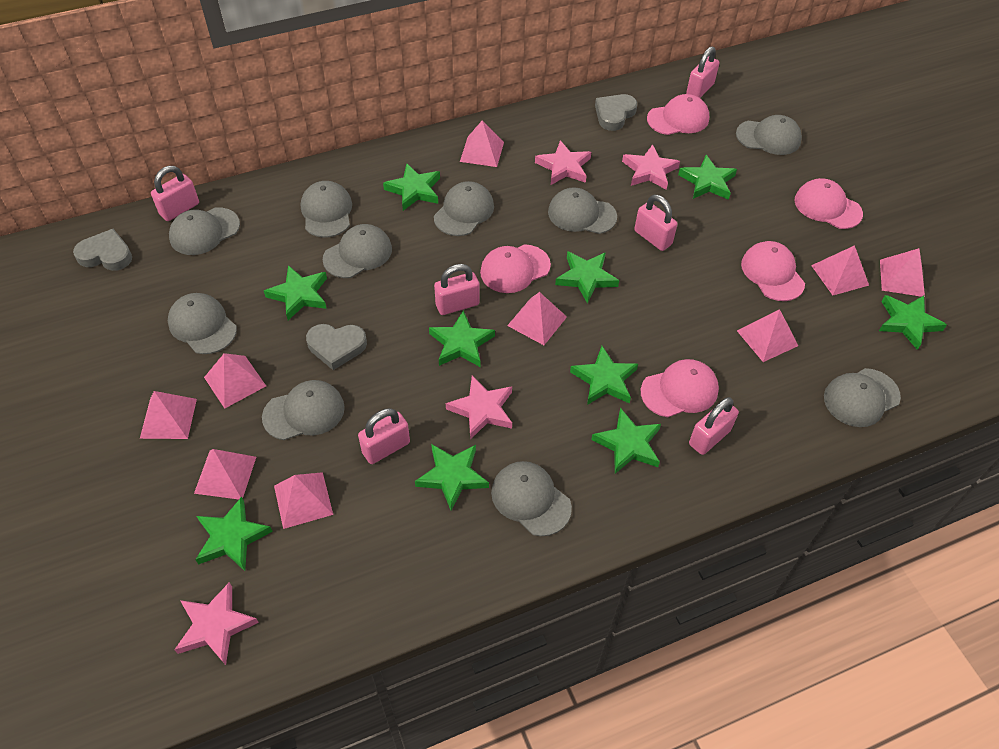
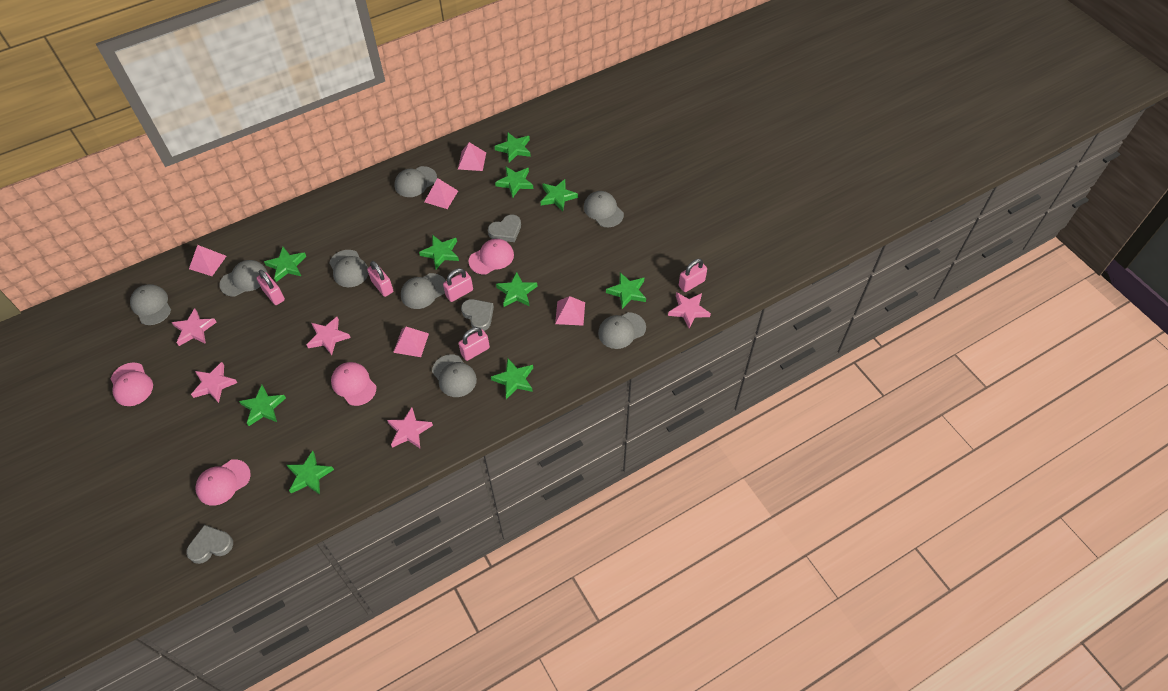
grey cap: 10 -> 8
pink cap: 5 -> 4
pink padlock: 6 -> 5
pink pyramid: 9 -> 5
pink star: 4 -> 5

